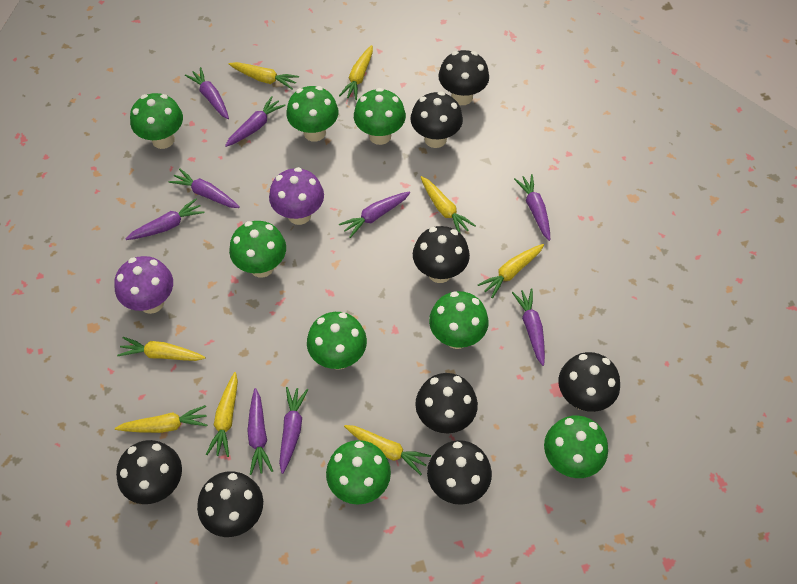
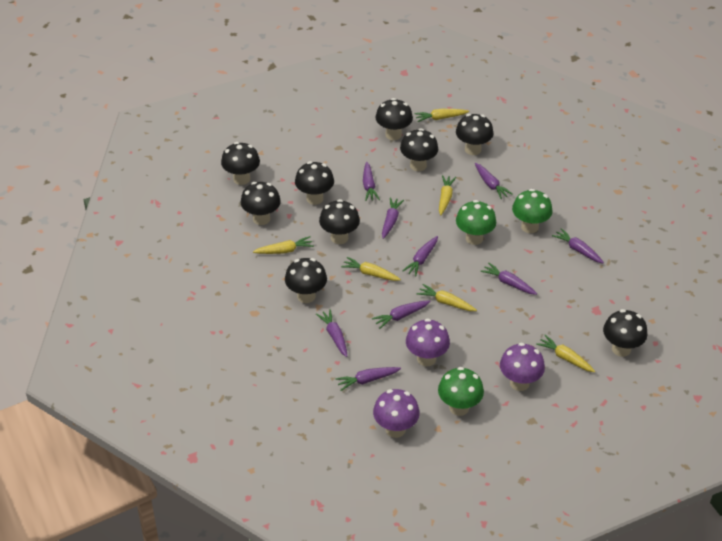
black mushroom: 8 -> 9
green mushroom: 8 -> 3
purple mushroom: 2 -> 3
yellow carrot: 8 -> 6

